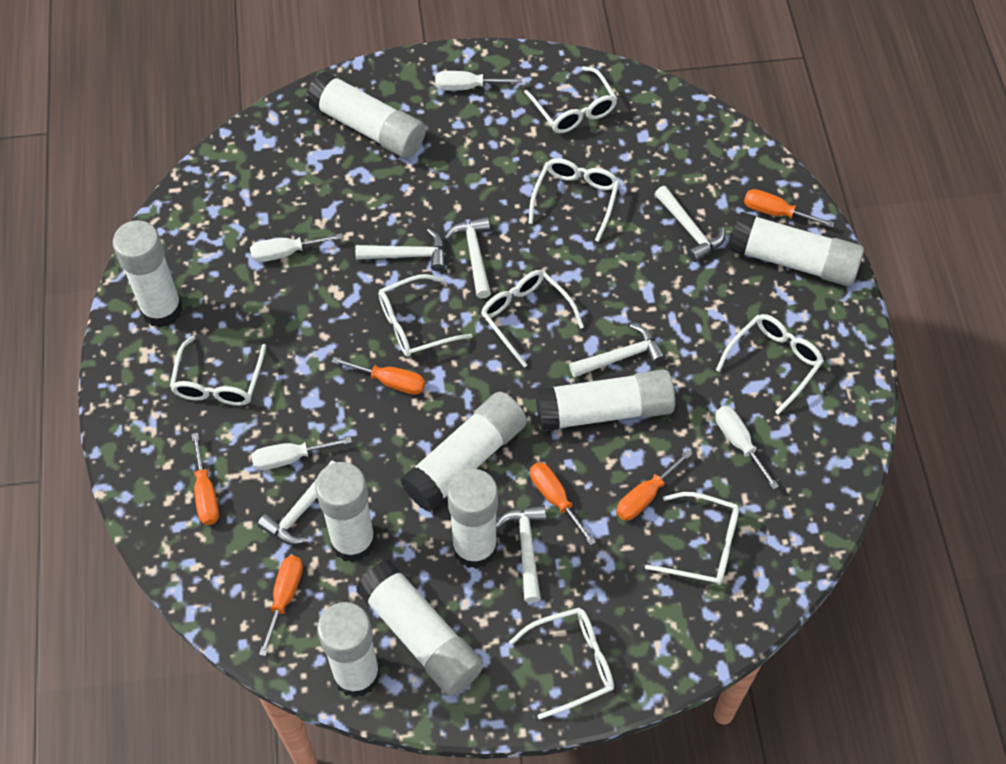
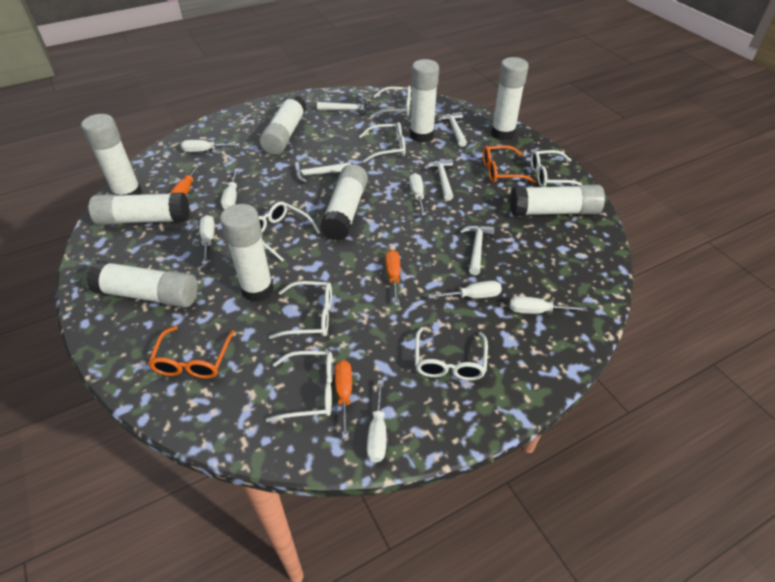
orange glasses: 0 -> 2
orange screwdriver: 6 -> 3
white glasses: 8 -> 7
white hammer: 6 -> 5
white screwdriver: 4 -> 7

